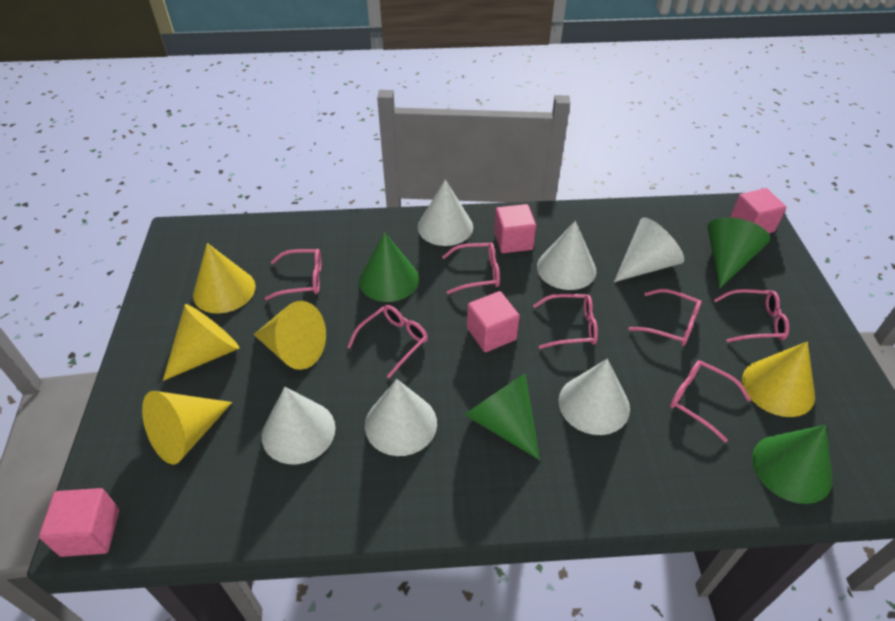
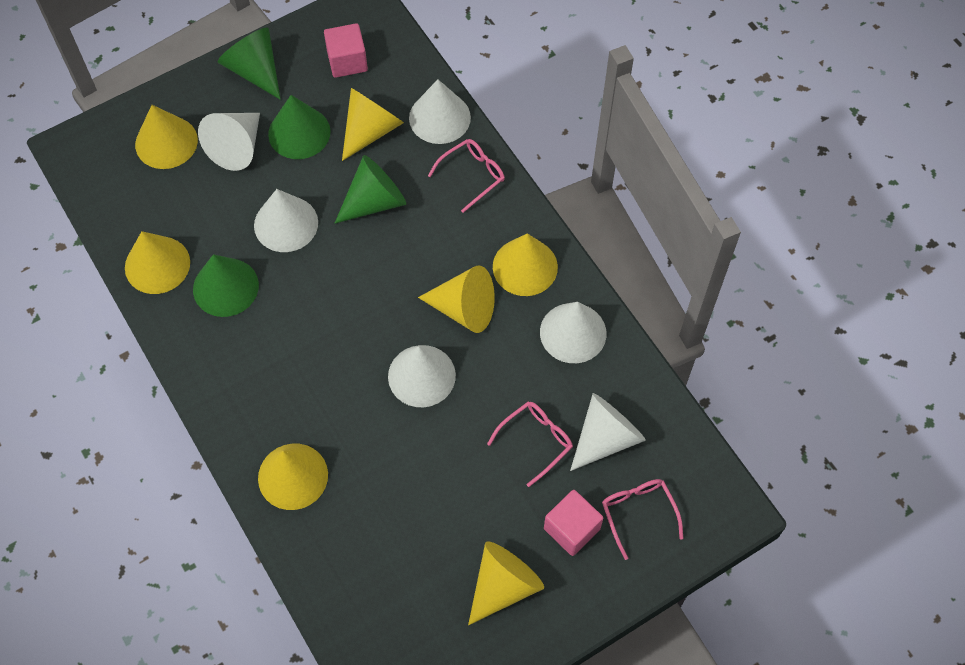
pink cube: 4 -> 2
pink glasses: 7 -> 3
yellow cone: 5 -> 7

